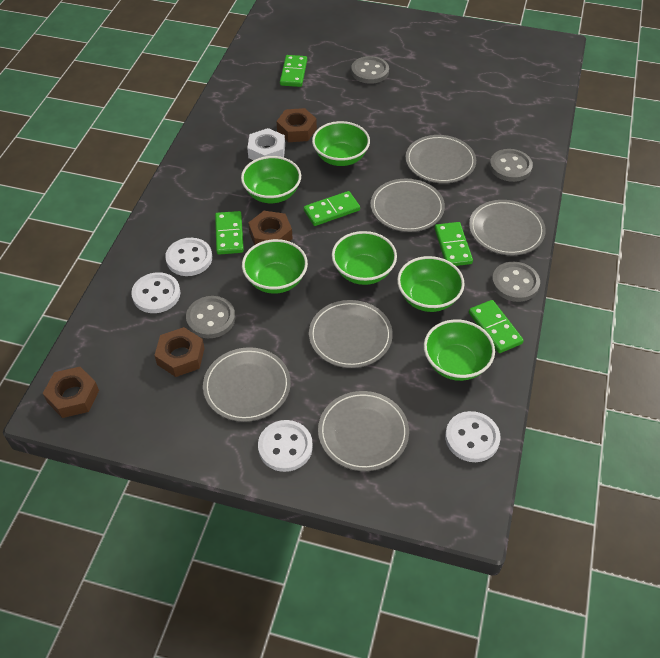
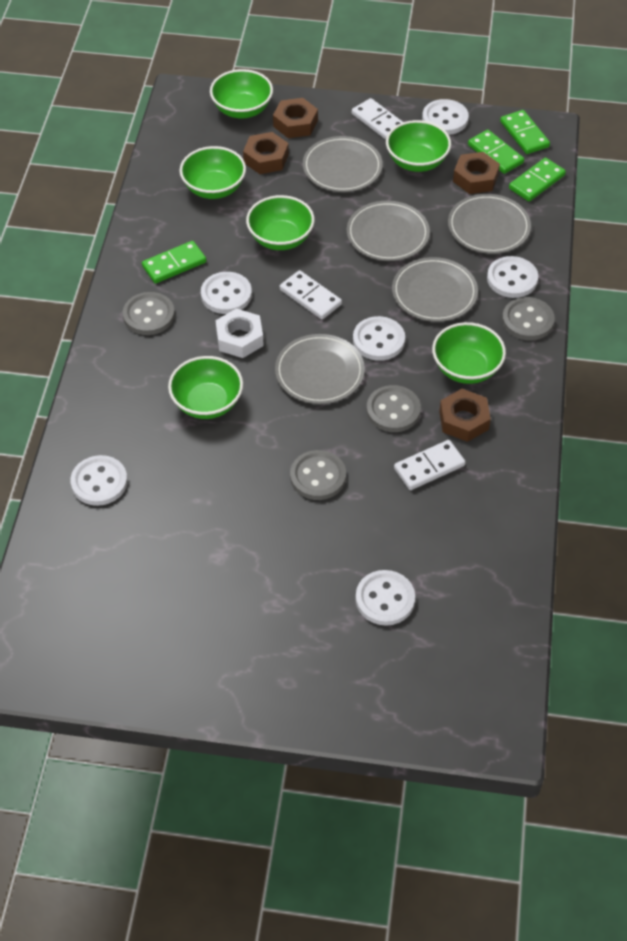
green domino: 5 -> 4
grey plate: 6 -> 5
white button: 4 -> 6
white domino: 0 -> 3

